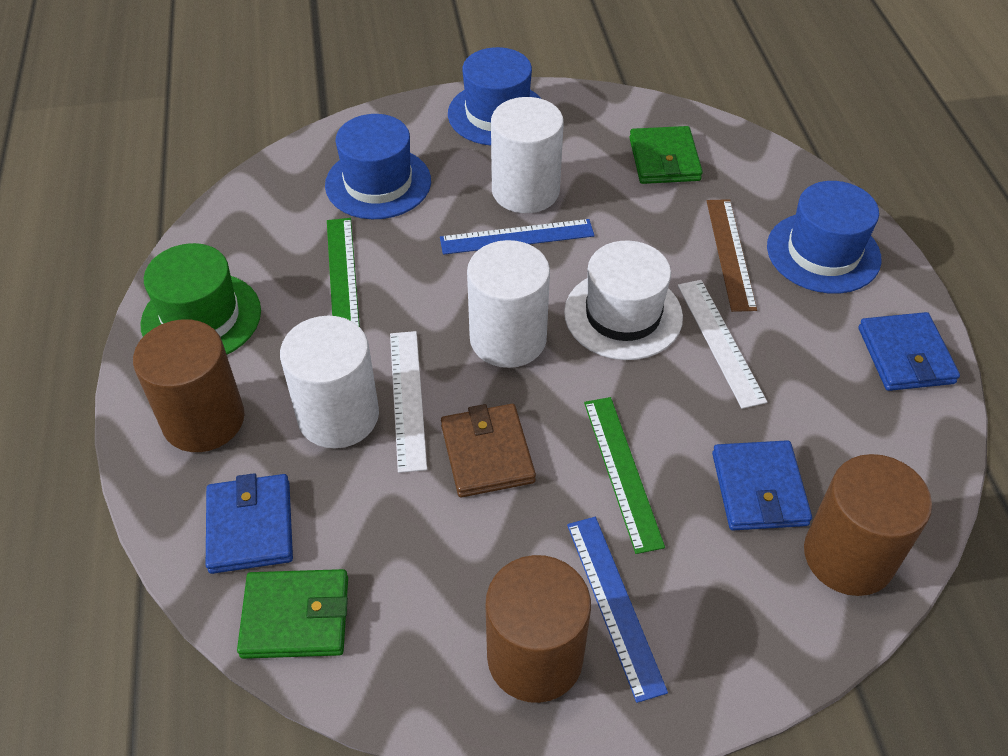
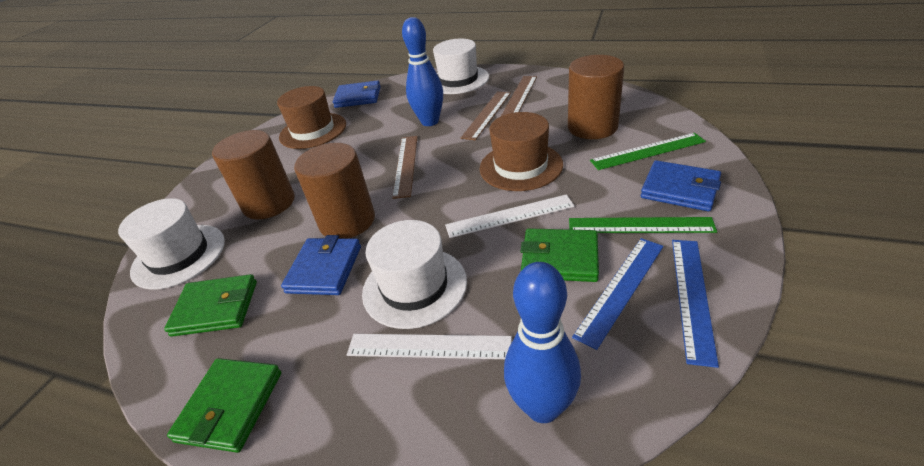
blue bowling pin: 0 -> 2
blue hat: 3 -> 0
brown hat: 0 -> 2
brown ruler: 1 -> 3
brown wallet: 1 -> 0
green hat: 1 -> 0
green wallet: 2 -> 3
white cylinder: 3 -> 0
white hat: 1 -> 3

